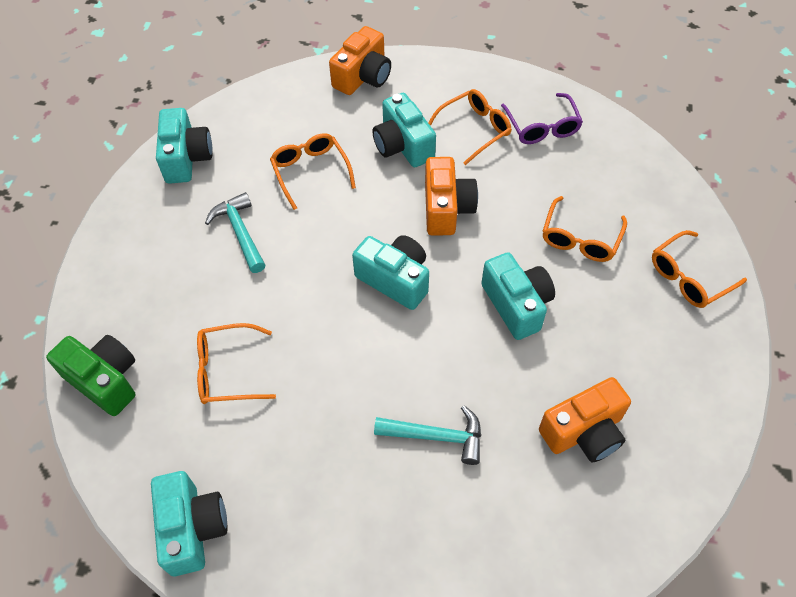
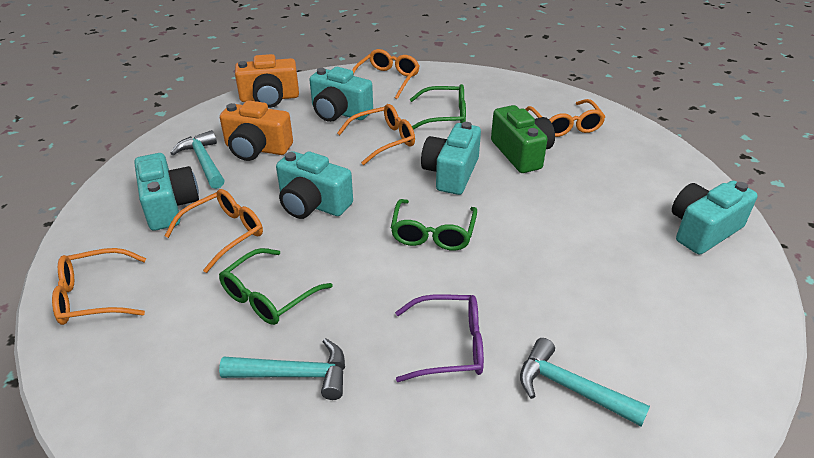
green glasses: 0 -> 3
orange camera: 3 -> 2
turquoise hammer: 2 -> 3

